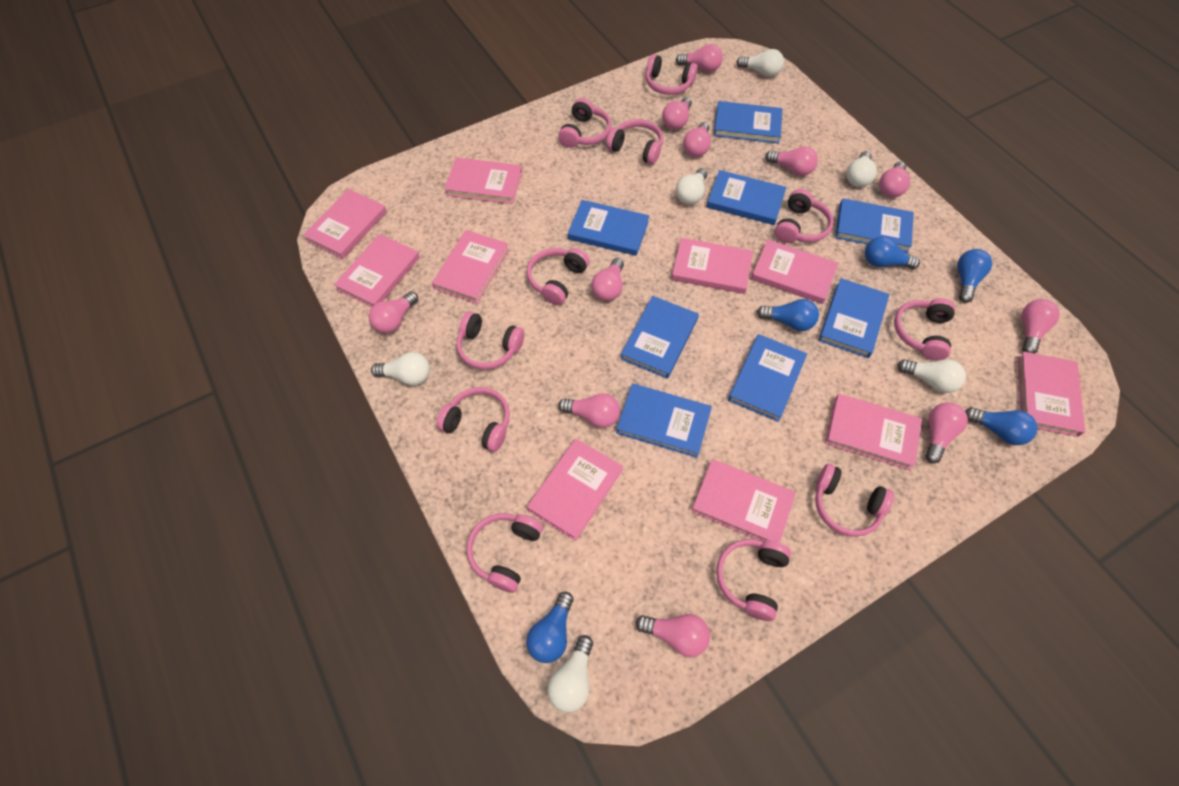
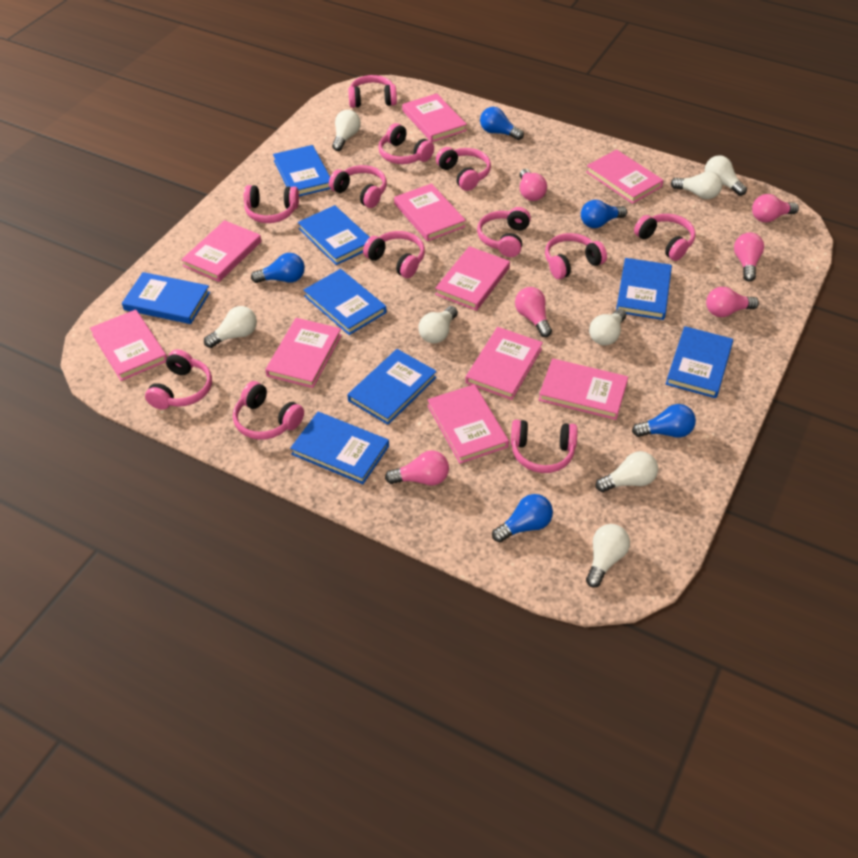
pink headphones: 11 -> 12
pink light bulb: 11 -> 6
white light bulb: 6 -> 8

